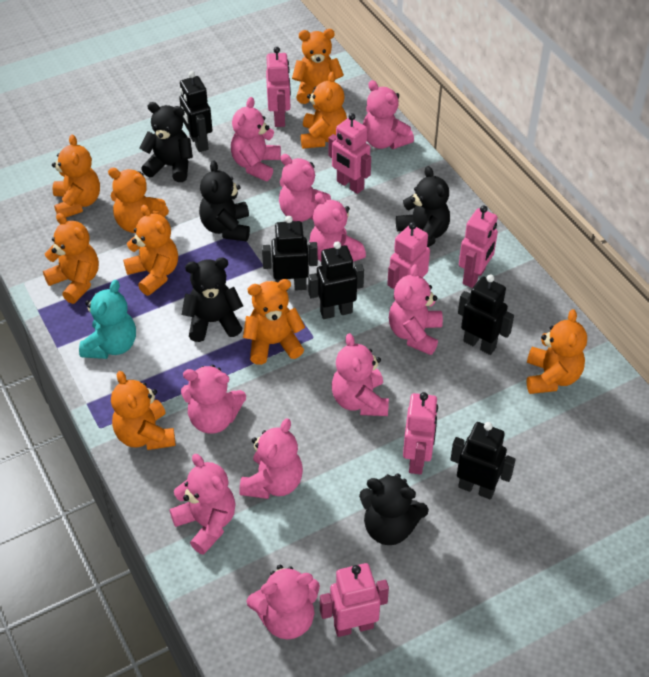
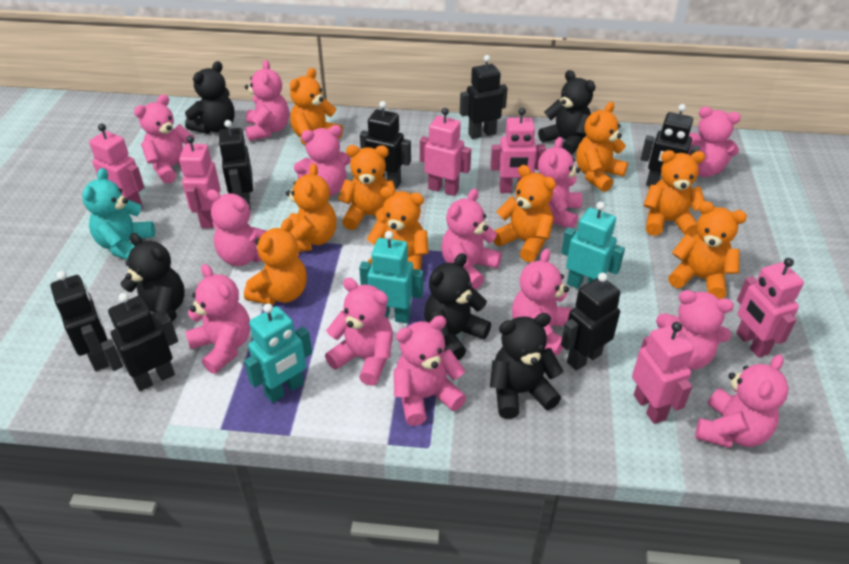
black robot: 5 -> 7
pink teddy bear: 10 -> 13
turquoise robot: 0 -> 3

